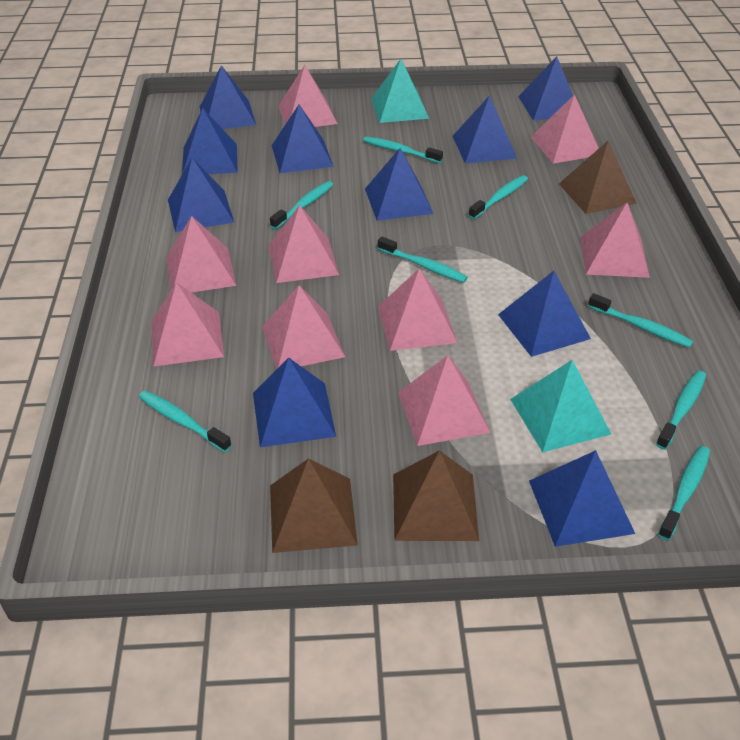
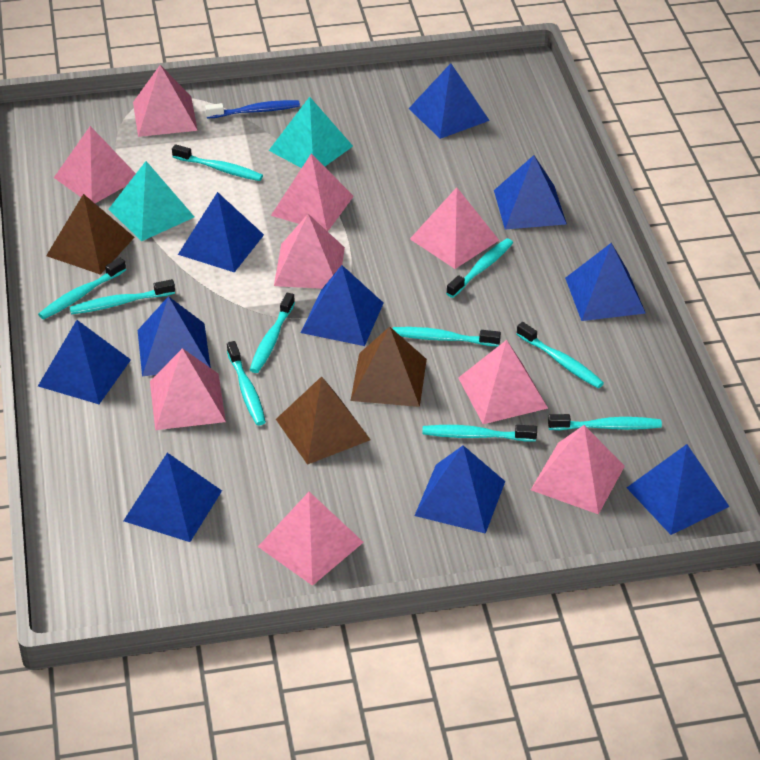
blue toothbrush: 0 -> 1
turquoise toothbrush: 8 -> 10

